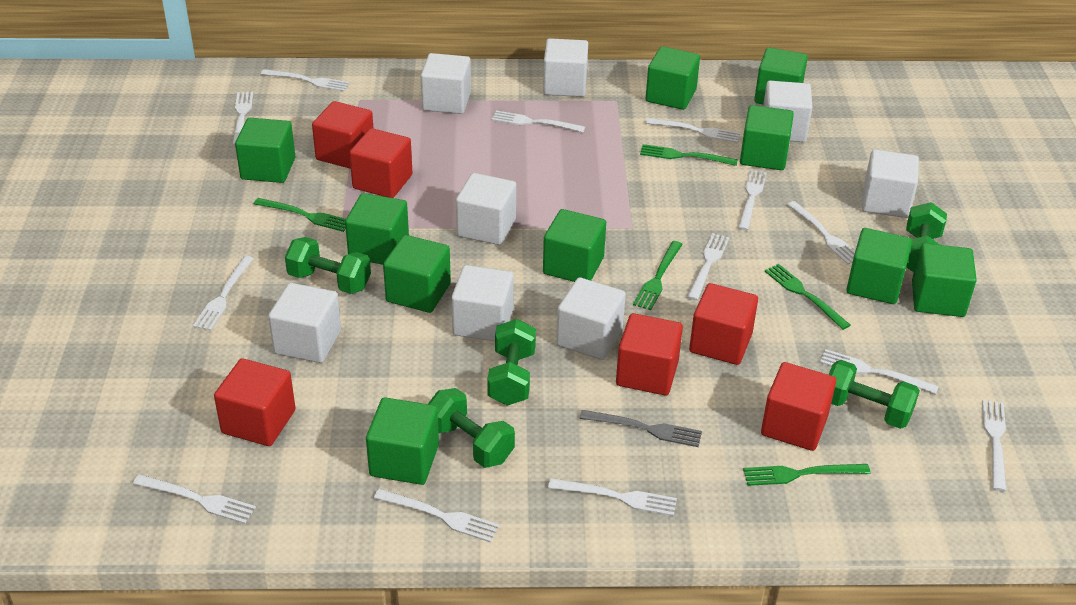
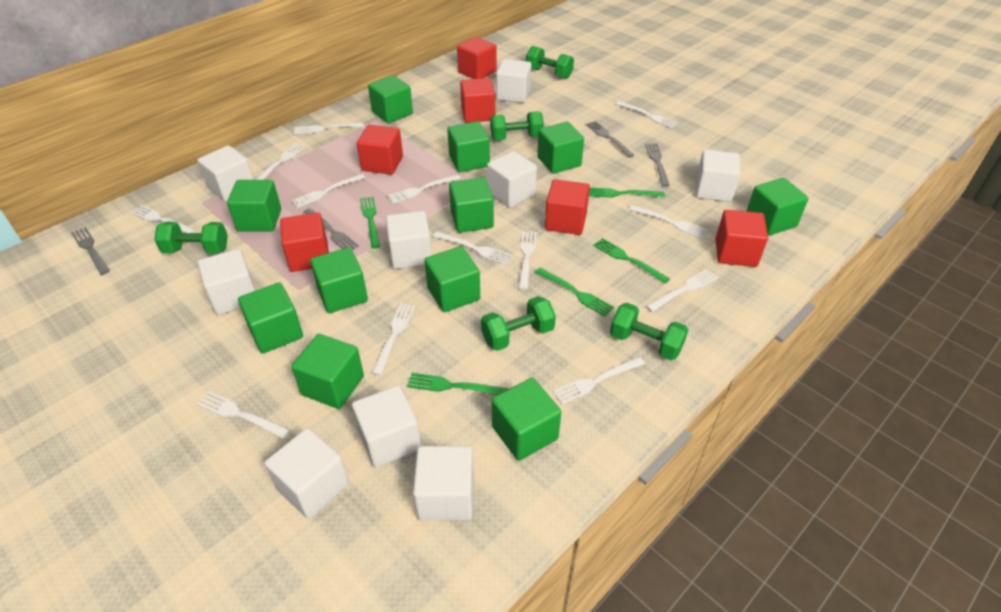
green cube: 10 -> 11
grey fork: 1 -> 4
white cube: 8 -> 9

